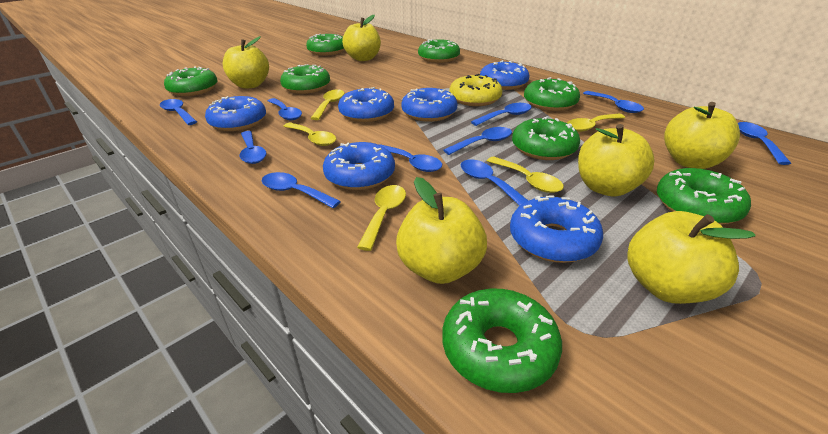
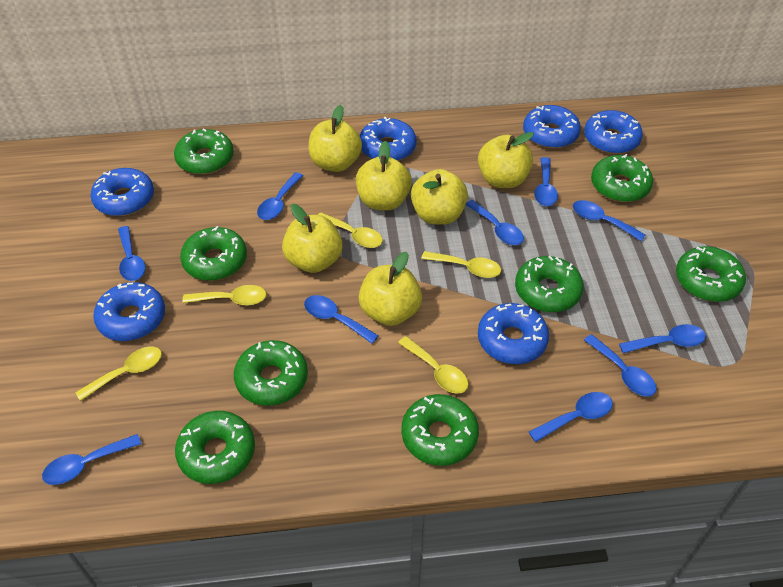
yellow donut: 1 -> 0

